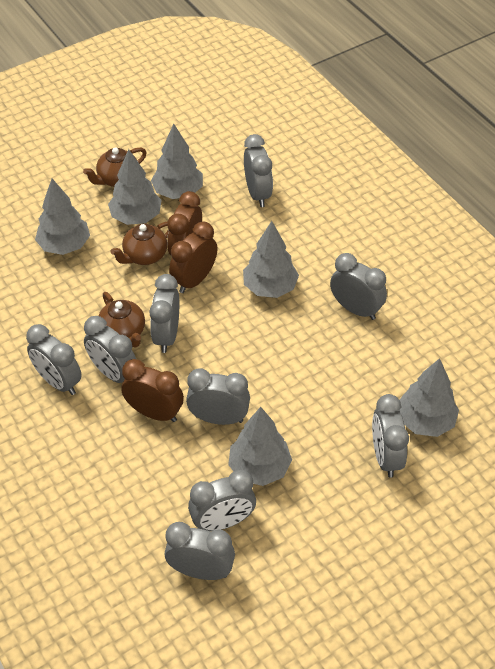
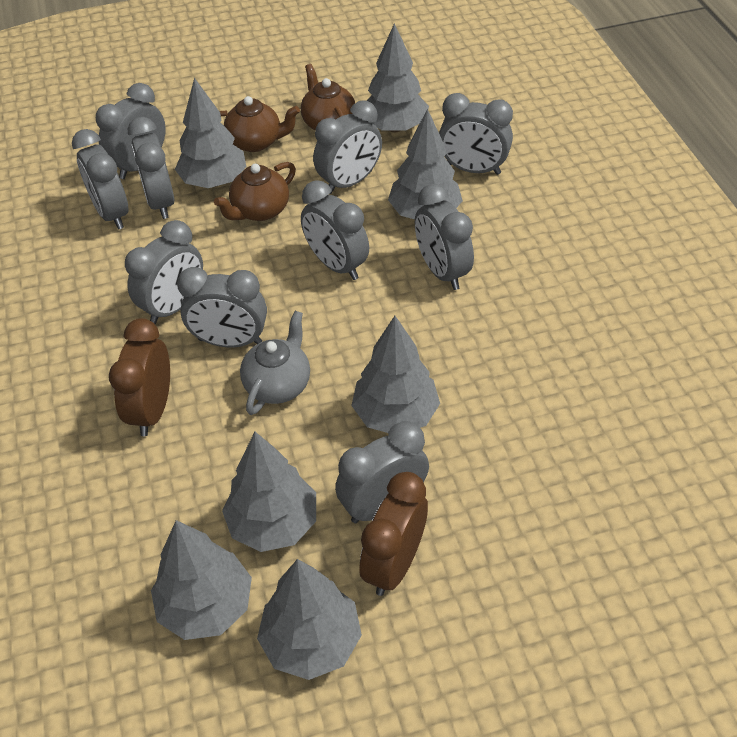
brown clock: 3 -> 2
grey clock: 9 -> 10
grey teapot: 0 -> 1
grey tree: 6 -> 7

